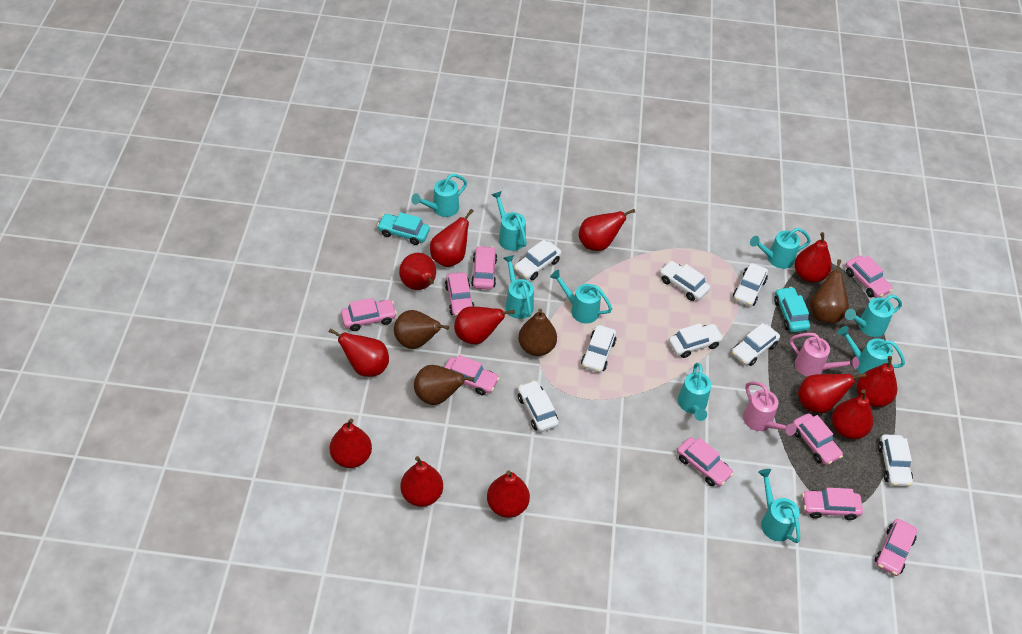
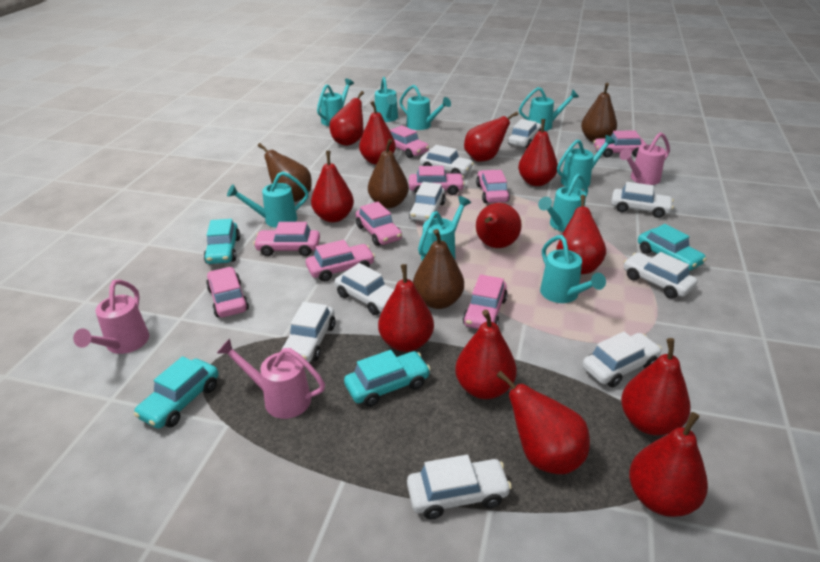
pink watering can: 2 -> 3
turquoise car: 2 -> 4
white car: 8 -> 9

